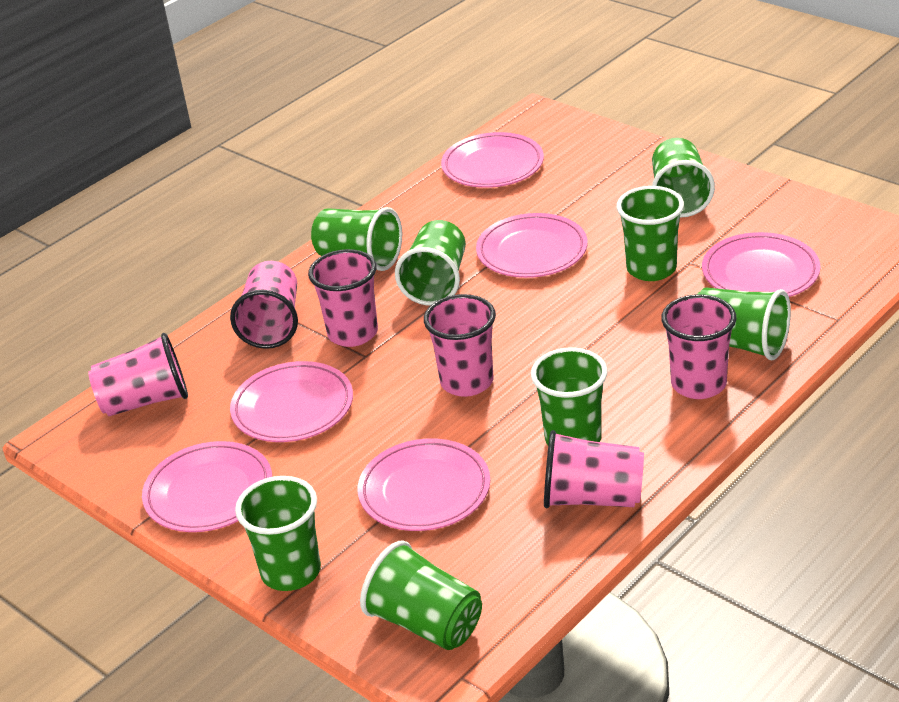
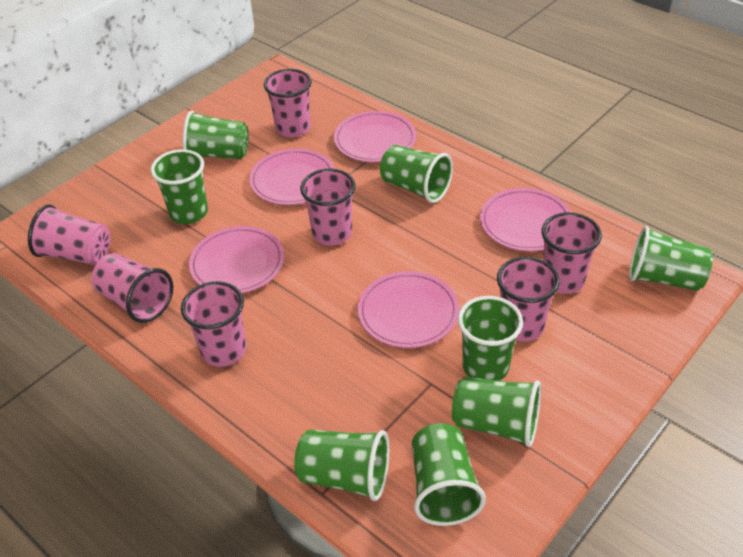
pink cup: 6 -> 7
pink plate: 6 -> 5

